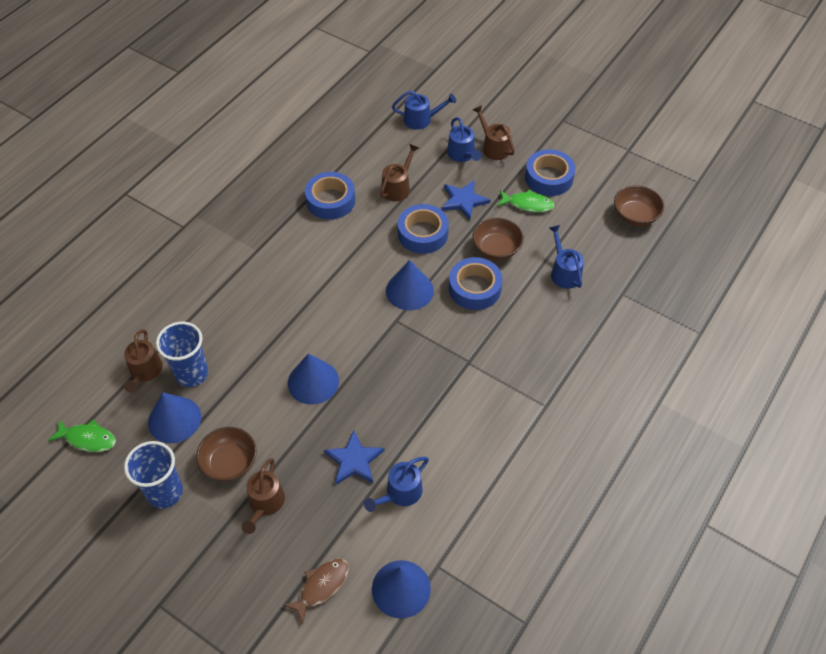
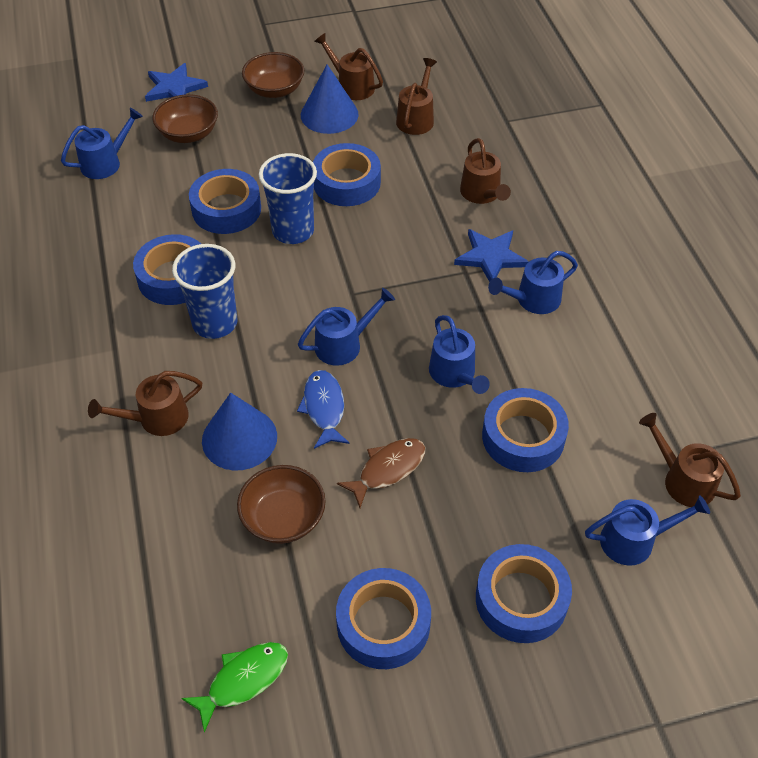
blue cone: 4 -> 2
blue fish: 0 -> 1
blue tape: 4 -> 6
blue watering can: 4 -> 5
brown watering can: 4 -> 5
green fish: 2 -> 1

